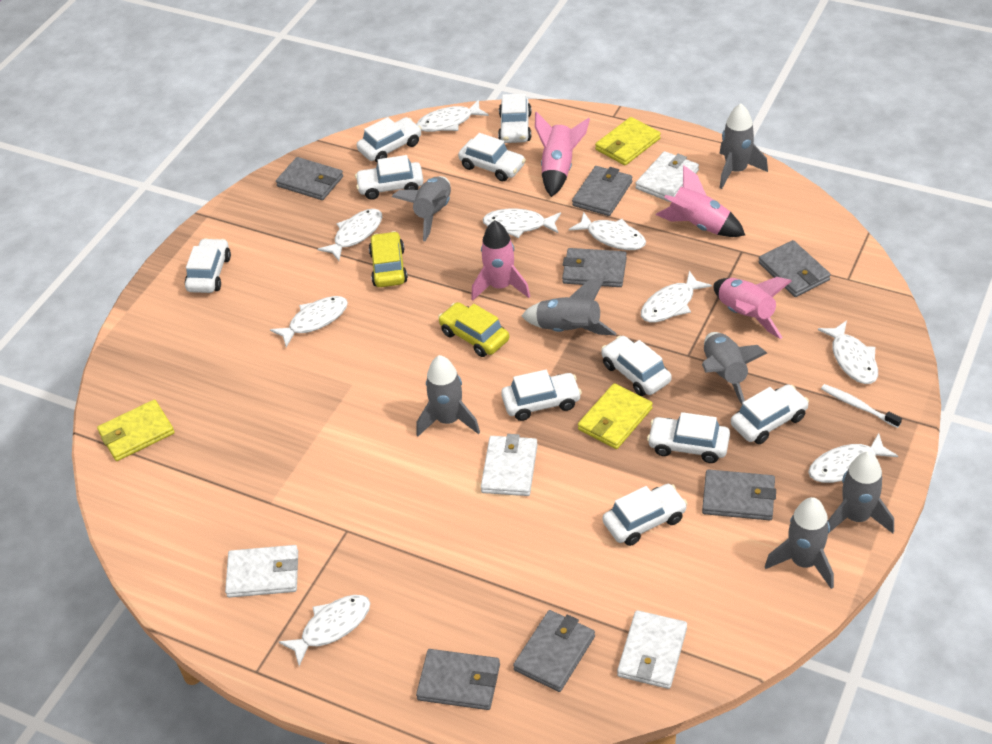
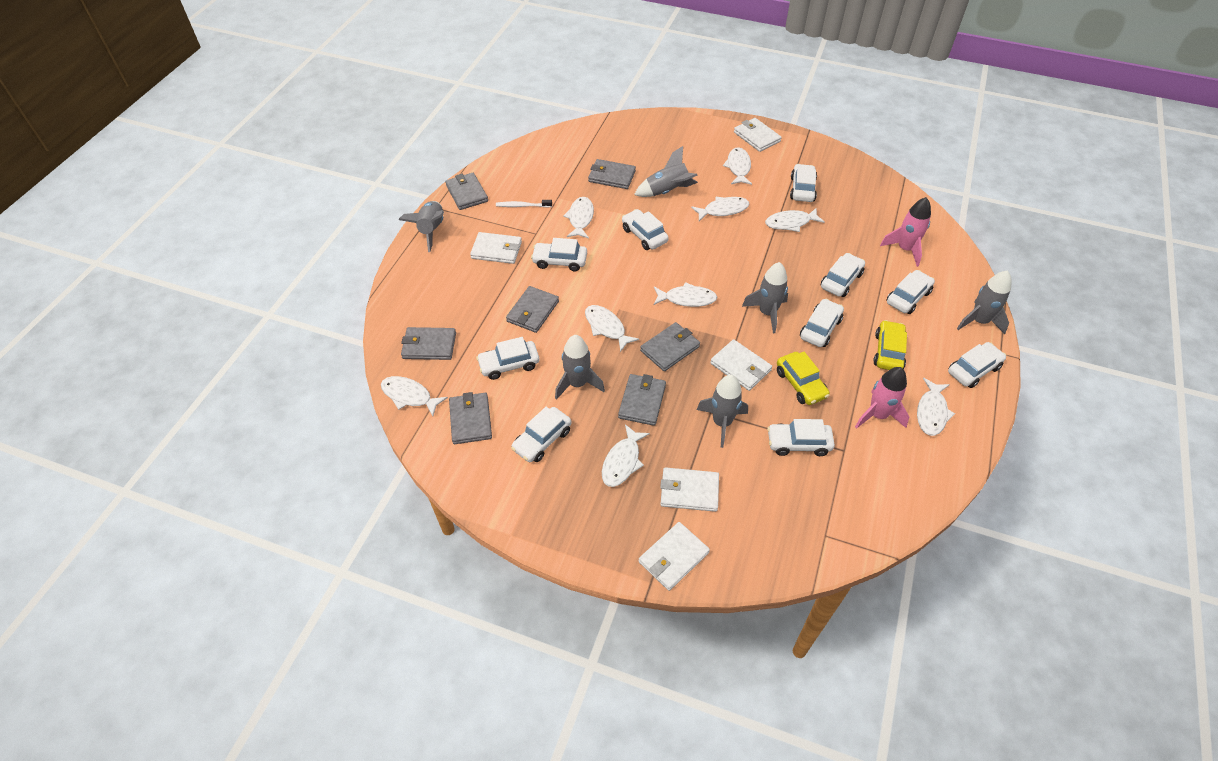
grey rocket: 7 -> 6
pink rocket: 4 -> 2
white wallet: 4 -> 5
yellow wallet: 3 -> 0

